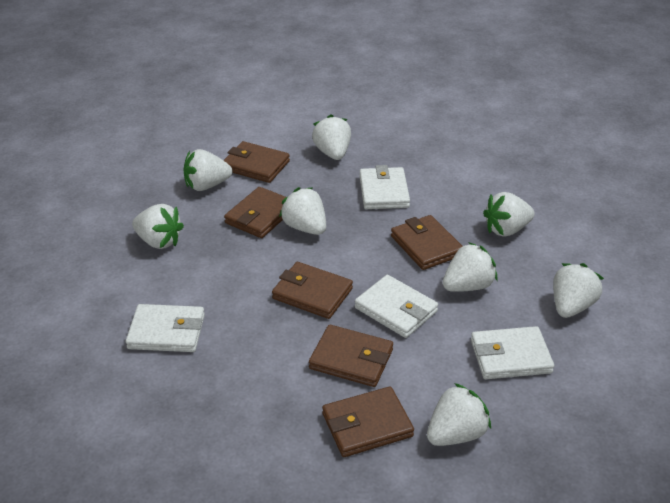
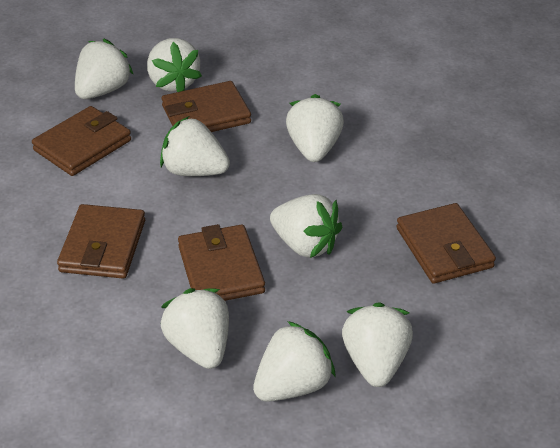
brown wallet: 6 -> 5
white wallet: 4 -> 0

